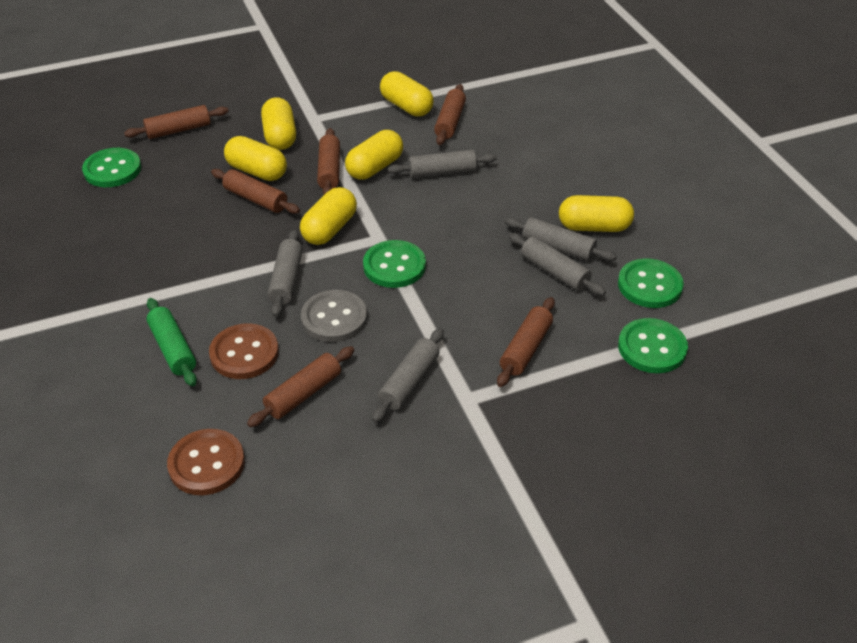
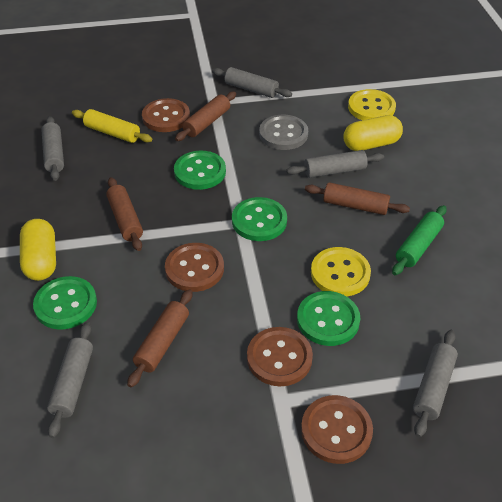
brown button: 2 -> 4
brown rolling pin: 6 -> 4
yellow button: 0 -> 2
yellow capsule: 6 -> 2
yellow rolling pin: 0 -> 1

